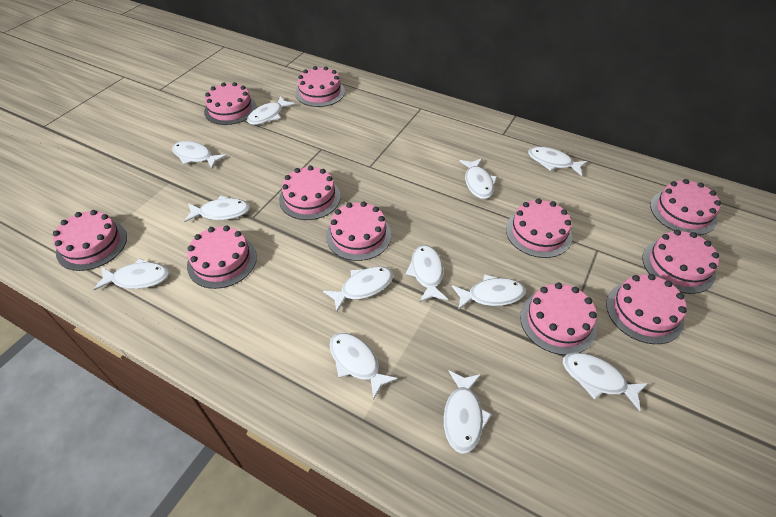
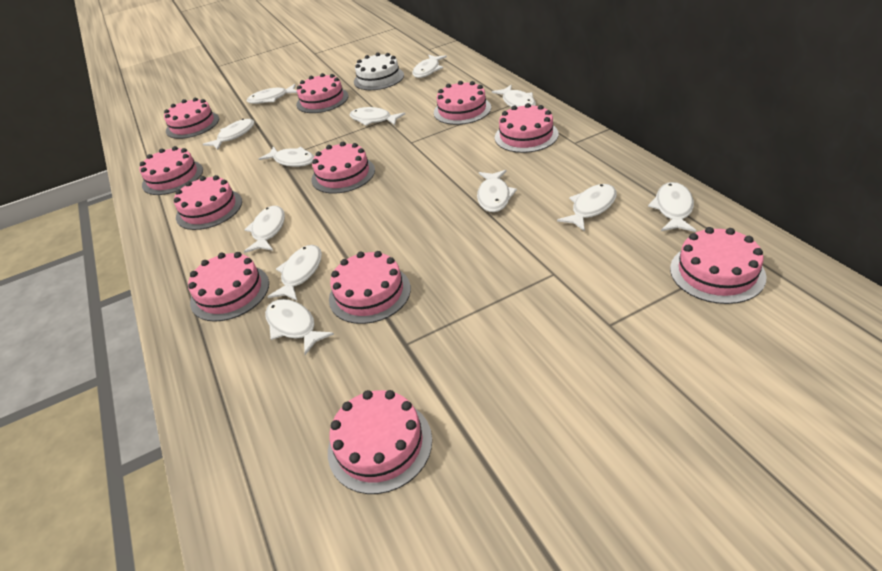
white cake: 0 -> 1

